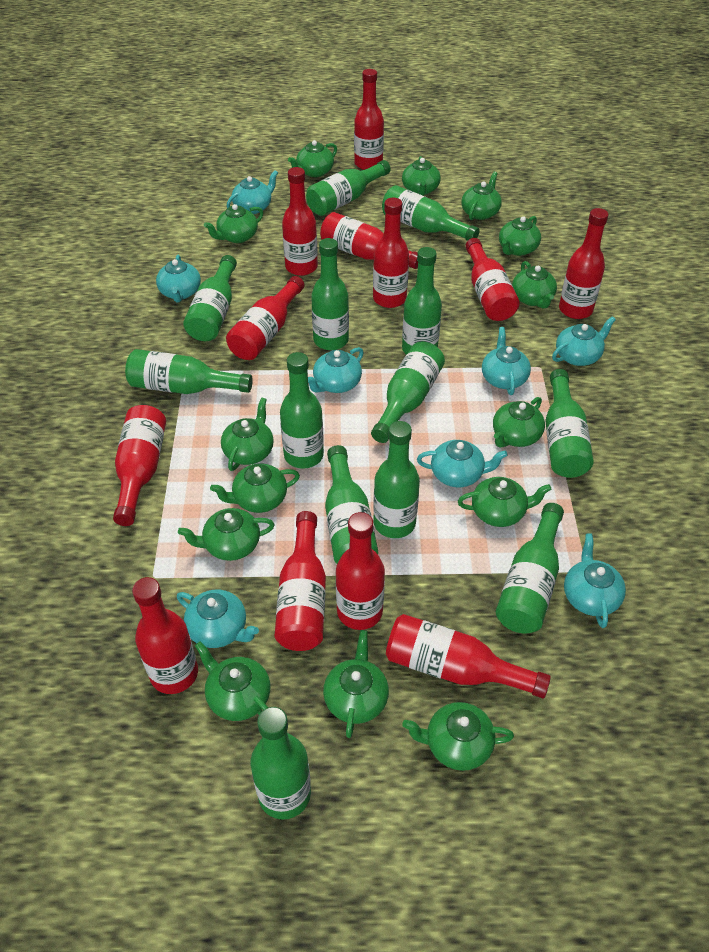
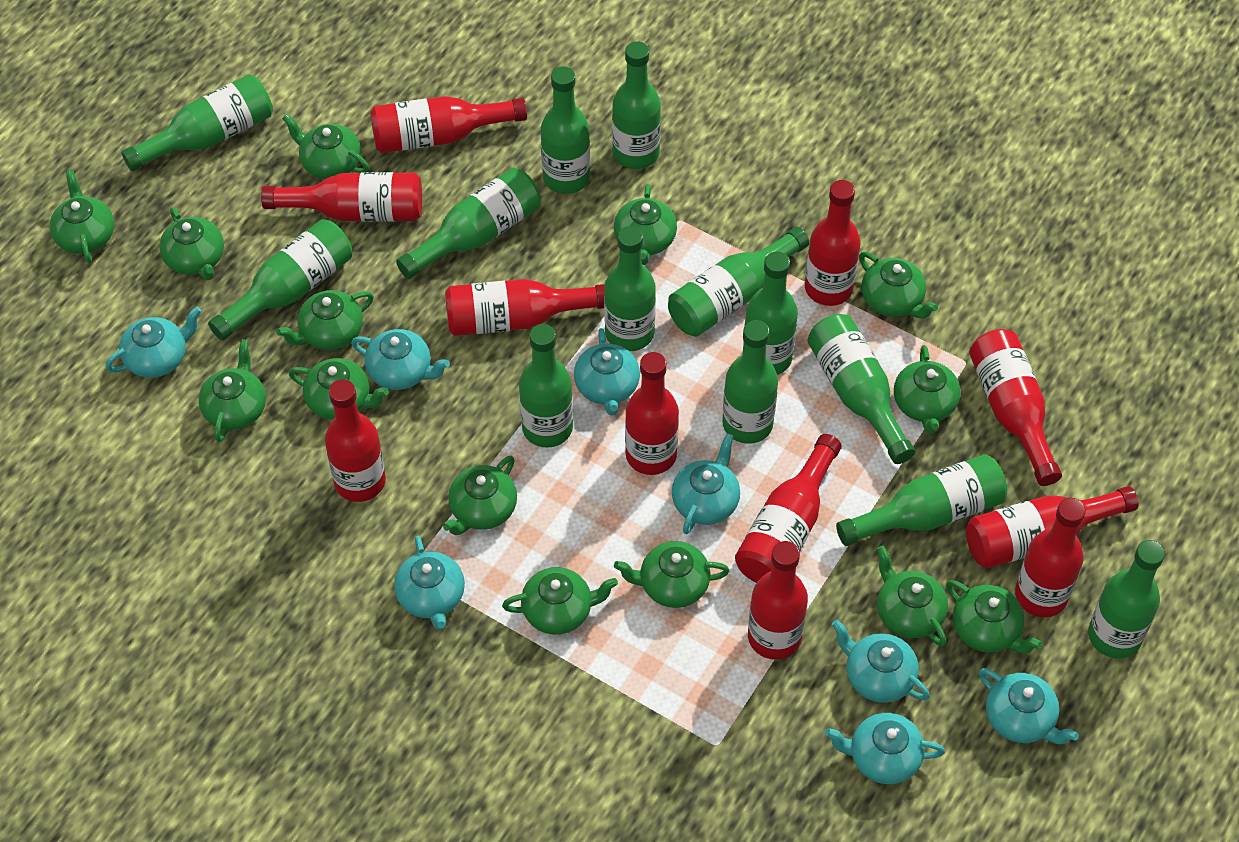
red bottle: 12 -> 11

